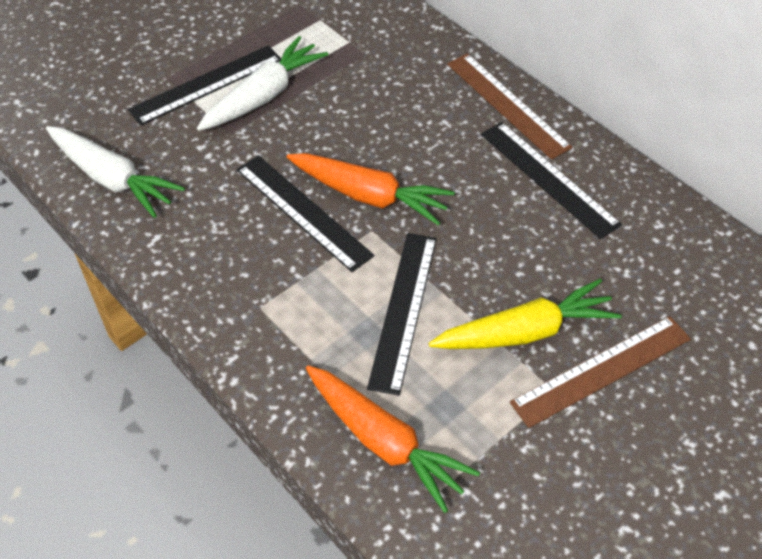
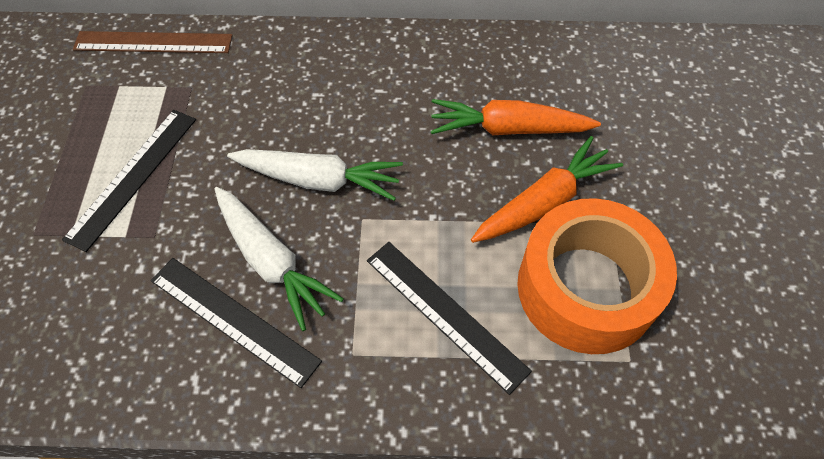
black ruler: 4 -> 3
brown ruler: 2 -> 1
orange tape: 0 -> 1
yellow carrot: 1 -> 0

